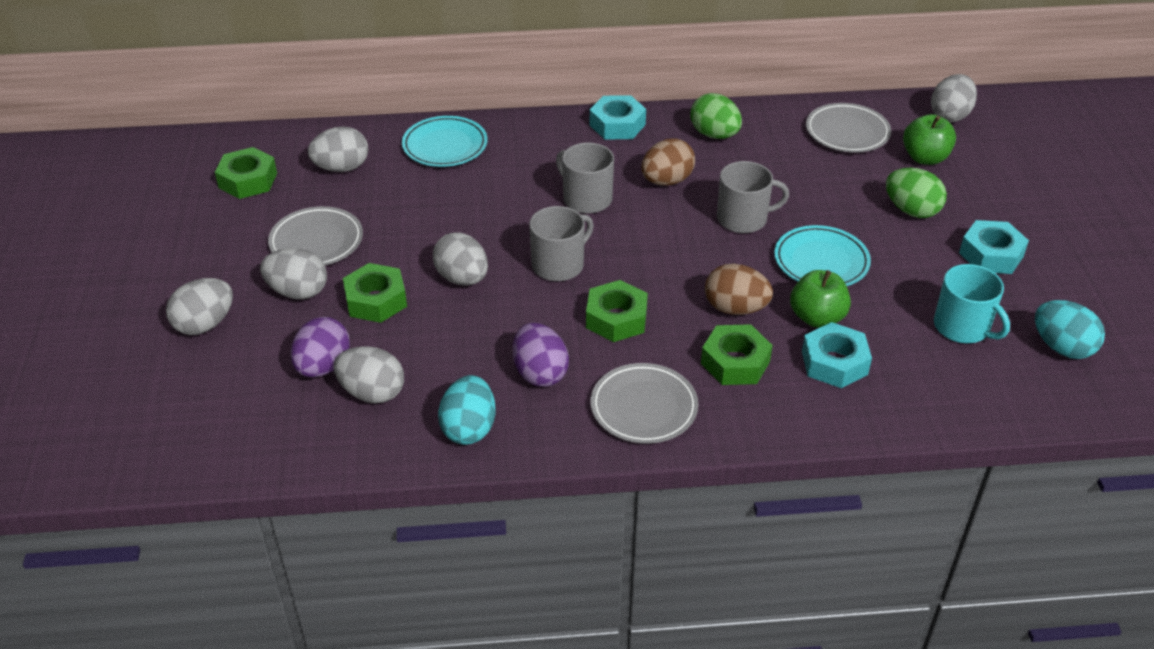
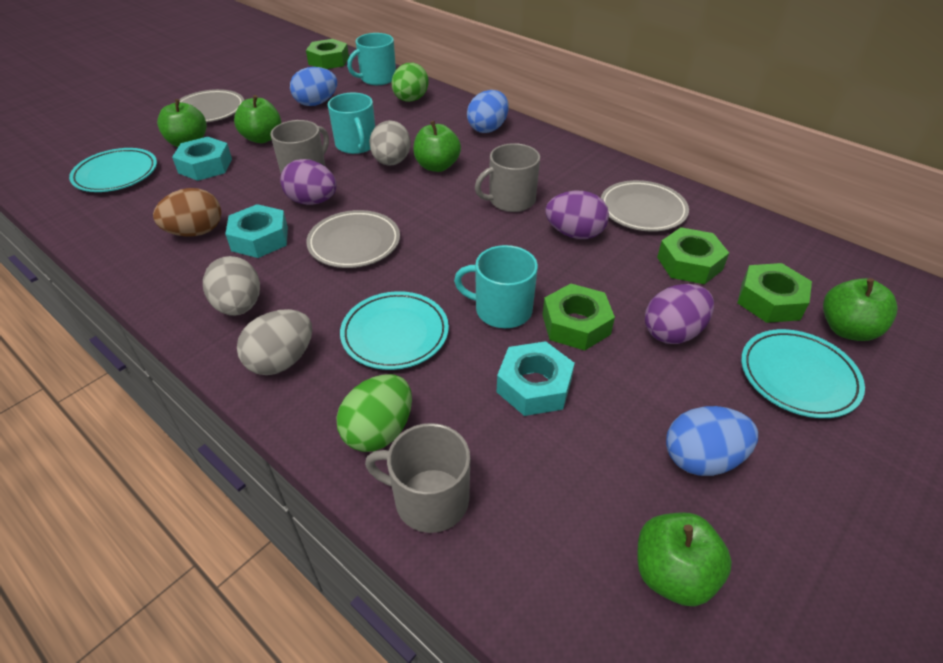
blue egg: 0 -> 3
brown egg: 2 -> 1
green apple: 2 -> 5
grey egg: 6 -> 3
purple egg: 2 -> 3
turquoise egg: 2 -> 0
turquoise mug: 1 -> 3
turquoise plate: 2 -> 3

